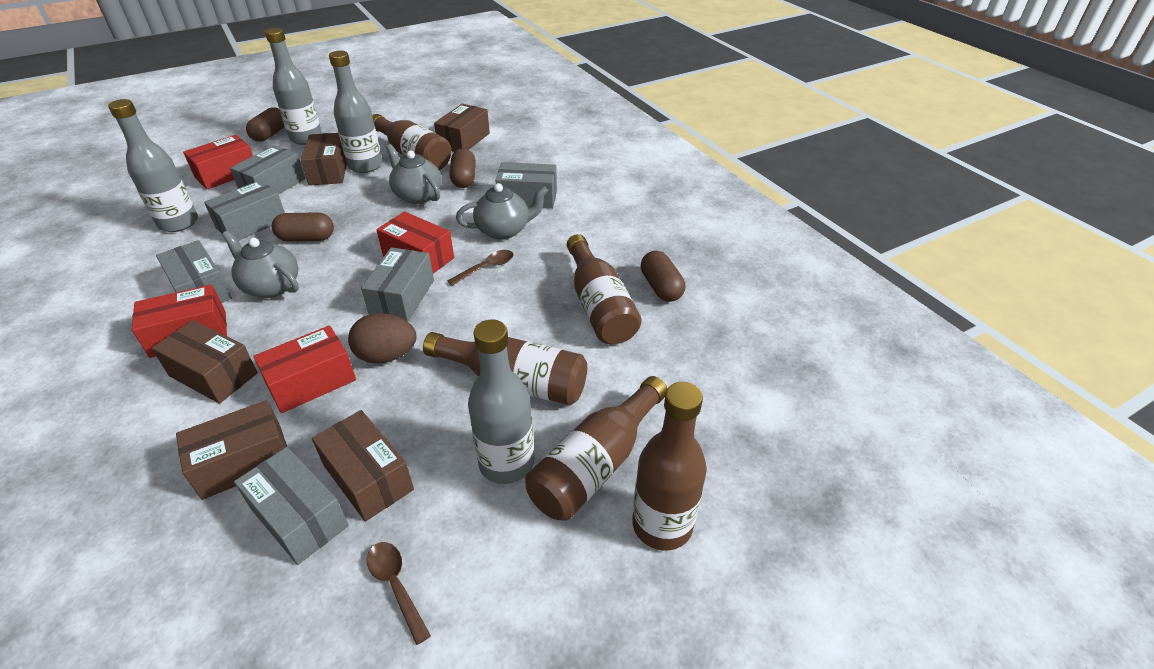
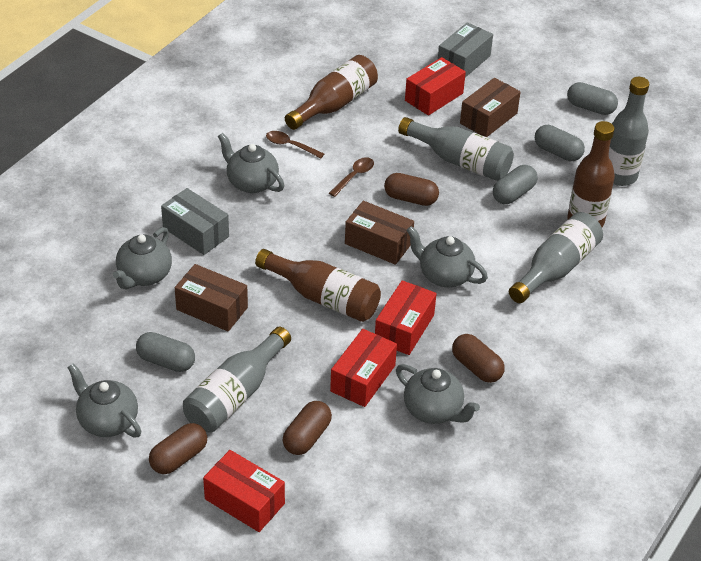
brown bottle: 5 -> 3
brown box: 5 -> 3
brown egg: 1 -> 0
grey box: 6 -> 2
grey capsule: 0 -> 4
grey teapot: 3 -> 5

